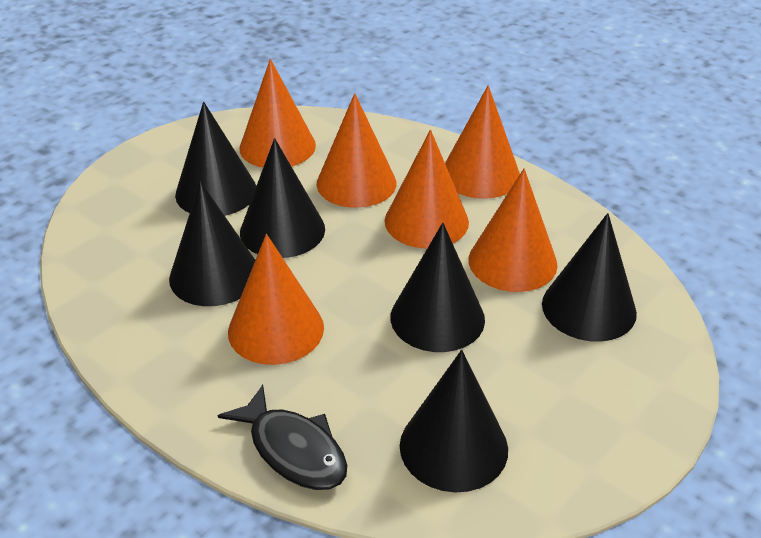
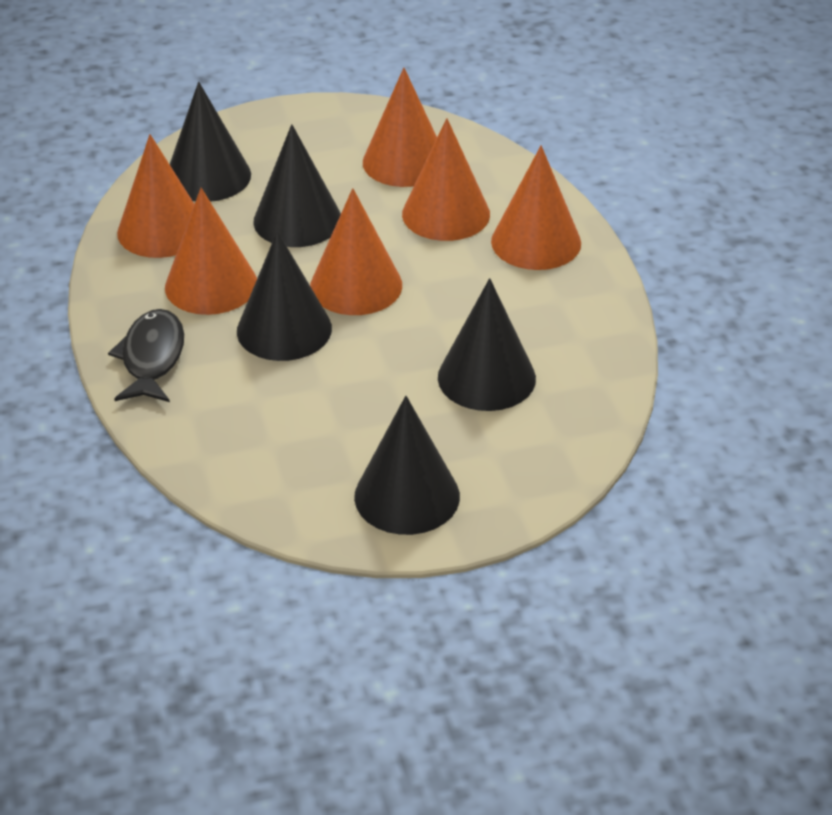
black cone: 6 -> 5

